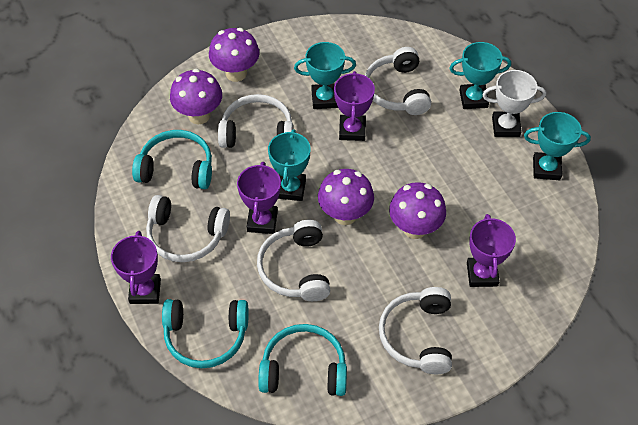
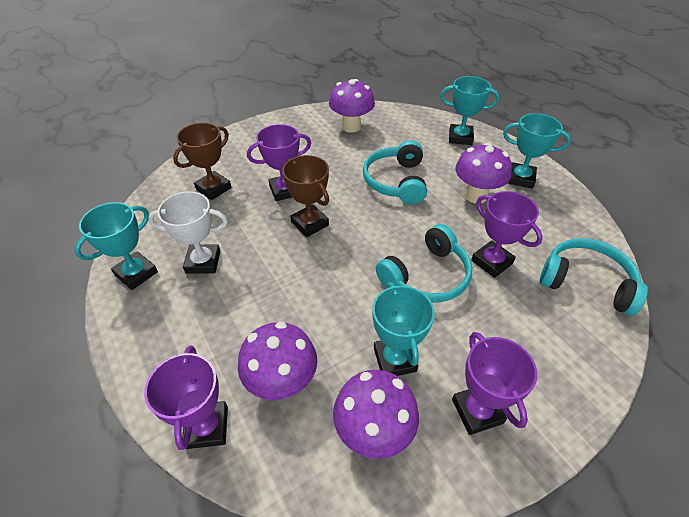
brown trophy: 0 -> 2
white headphones: 5 -> 0

